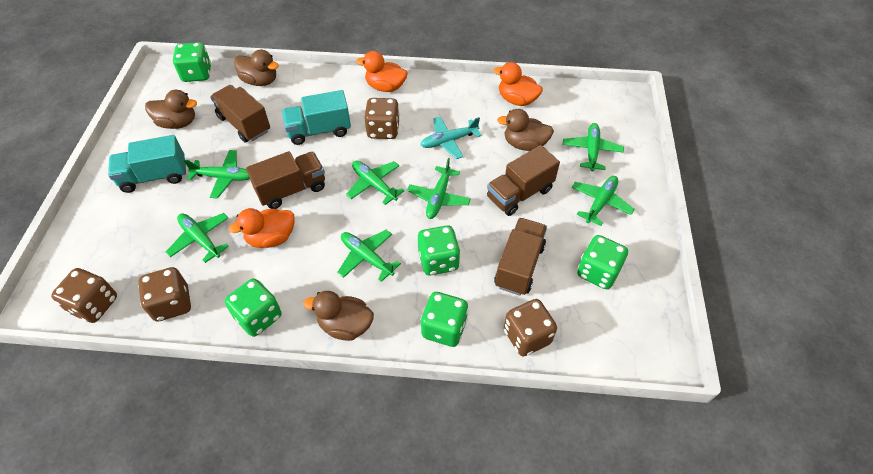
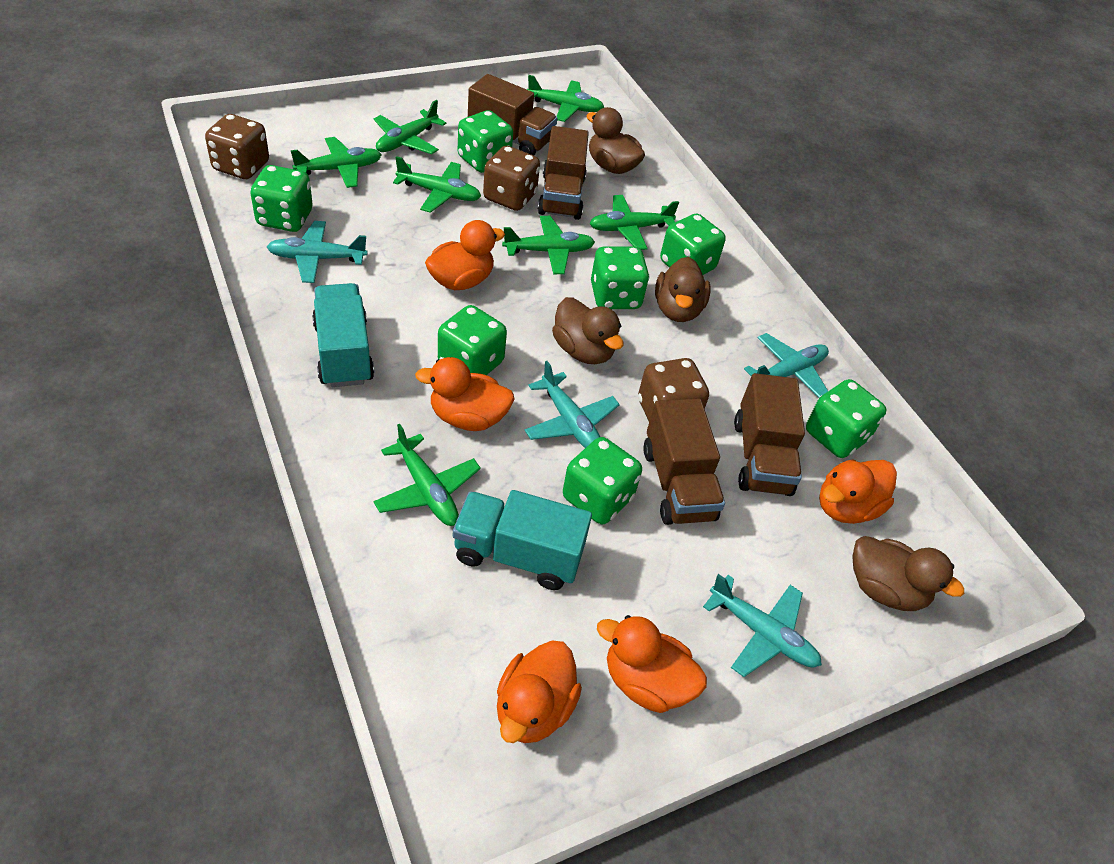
brown dice: 4 -> 3
green dice: 5 -> 7
orange duck: 3 -> 5
turquoise plane: 1 -> 4

